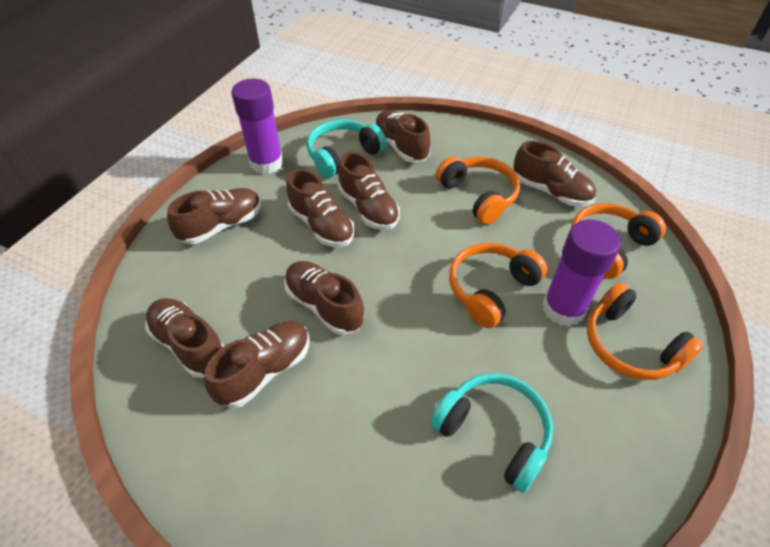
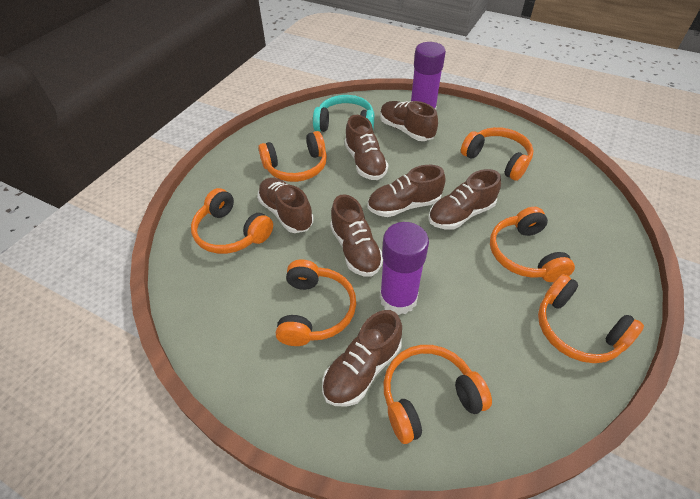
brown shoe: 8 -> 7
orange headphones: 4 -> 7
turquoise headphones: 2 -> 1

